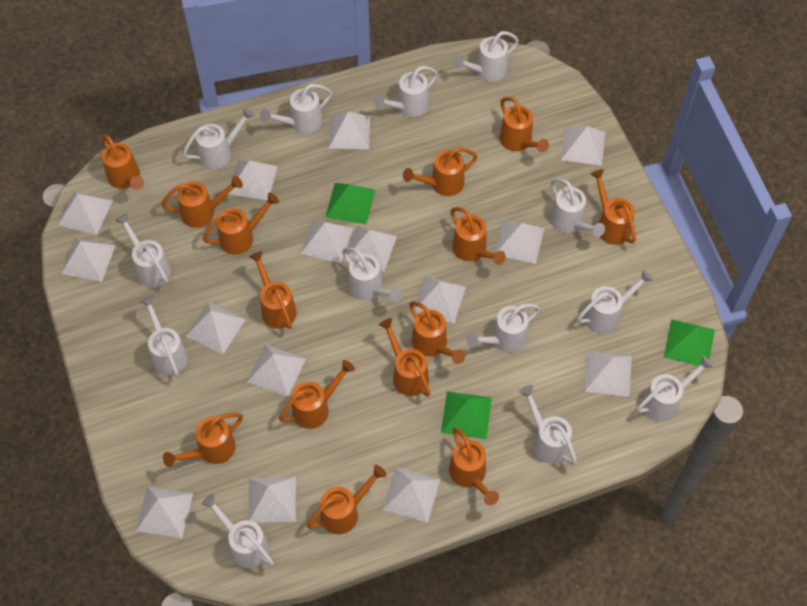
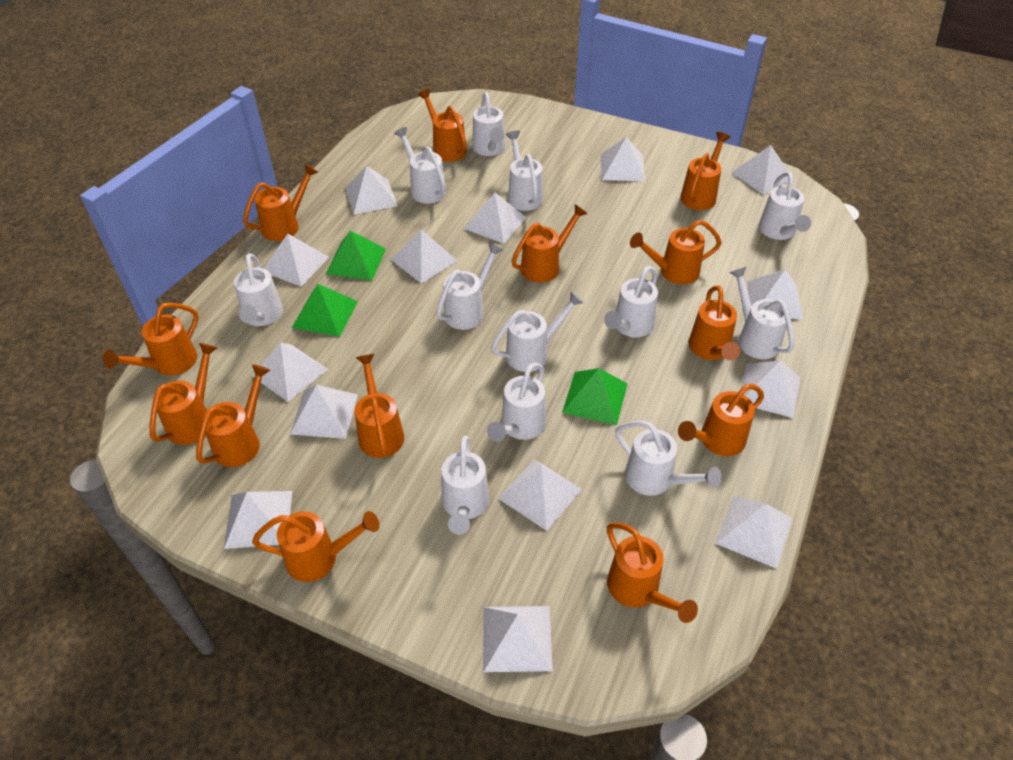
orange watering can: 14 -> 13
white pyramid: 15 -> 14
white watering can: 13 -> 12

